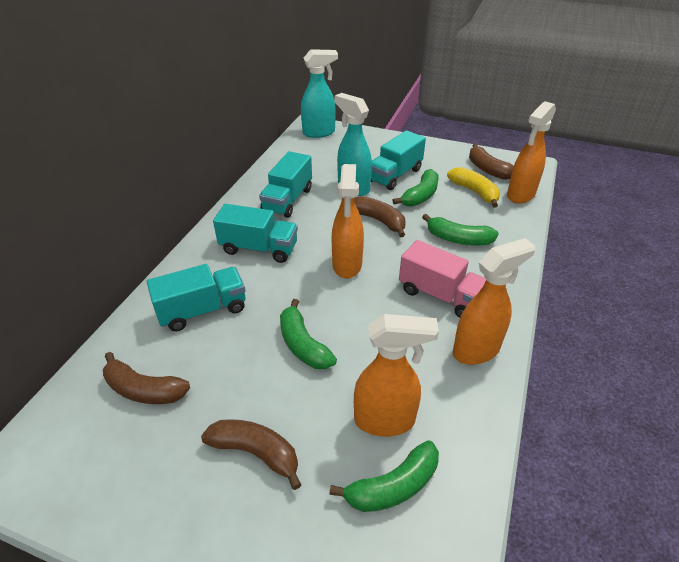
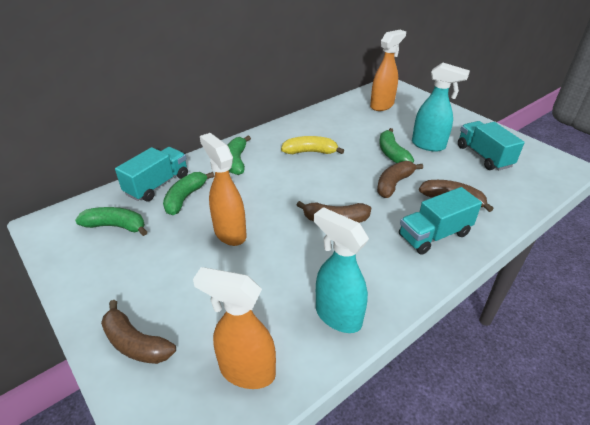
orange spray bottle: 4 -> 3
pink truck: 1 -> 0
turquoise truck: 4 -> 3

